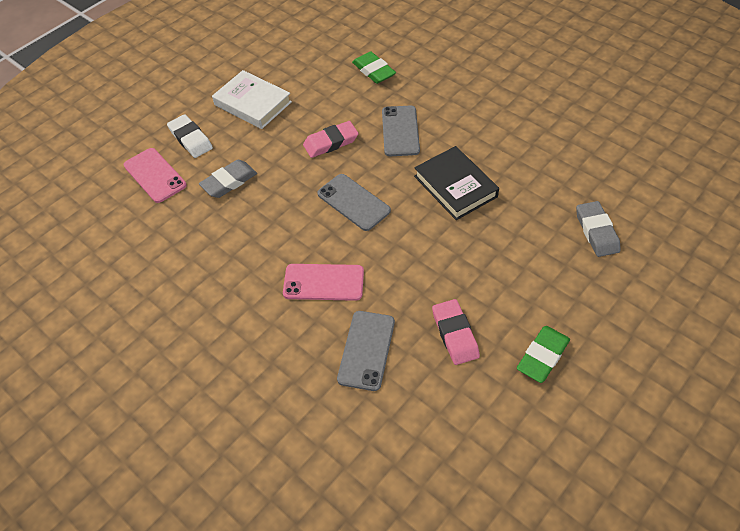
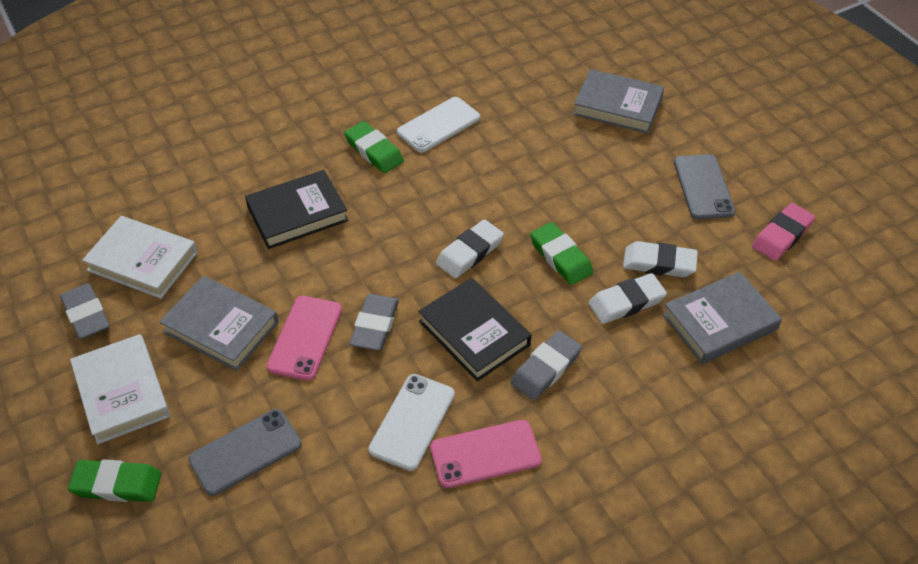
black book: 1 -> 2
green eraser: 2 -> 3
grey book: 0 -> 3
grey eraser: 2 -> 3
grey phone: 3 -> 2
pink eraser: 2 -> 1
white book: 1 -> 2
white eraser: 1 -> 3
white phone: 0 -> 2

